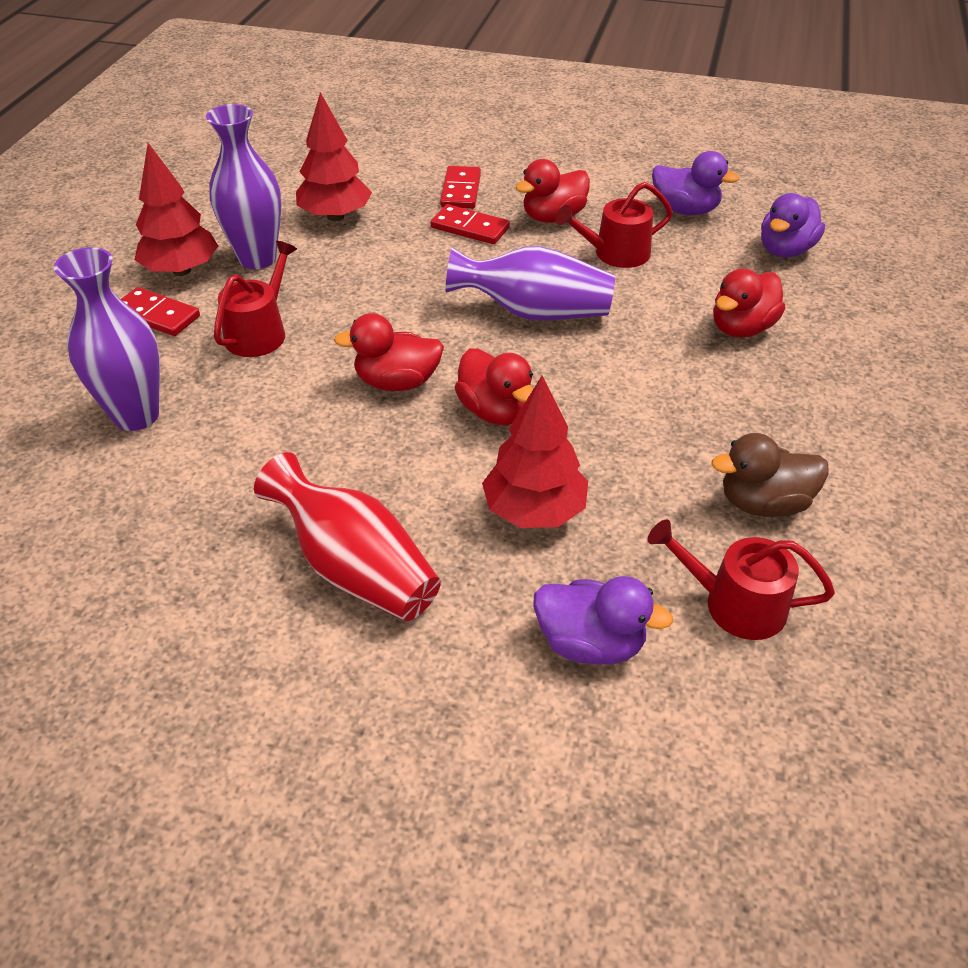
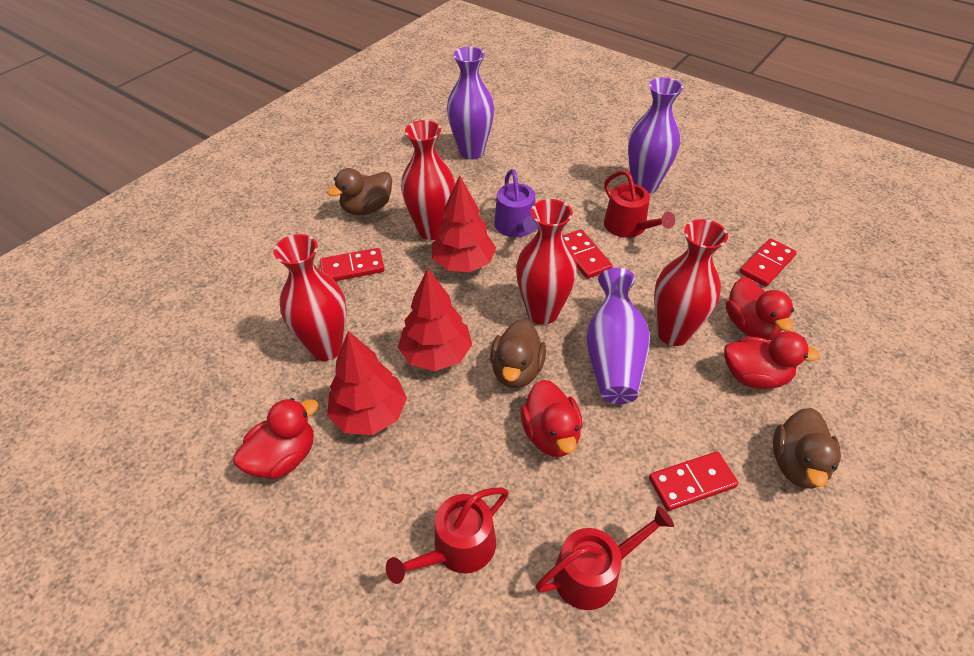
brown duck: 1 -> 3
purple duck: 3 -> 0
purple watering can: 0 -> 1
red domino: 3 -> 4
red vase: 1 -> 4

